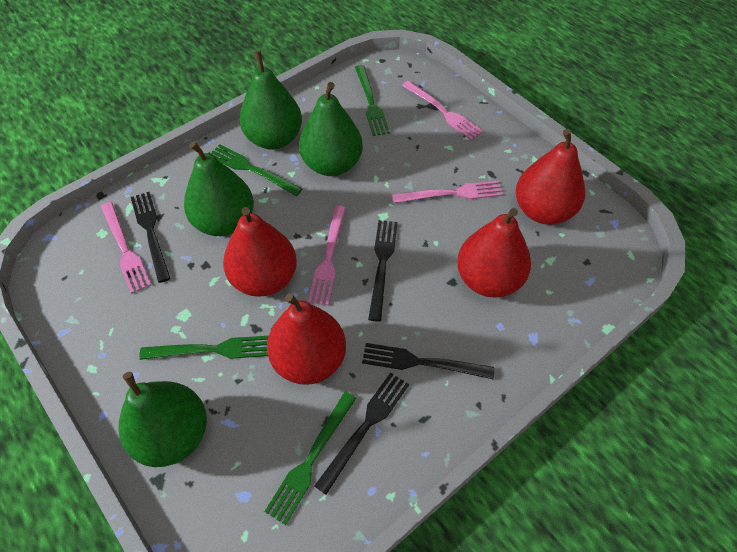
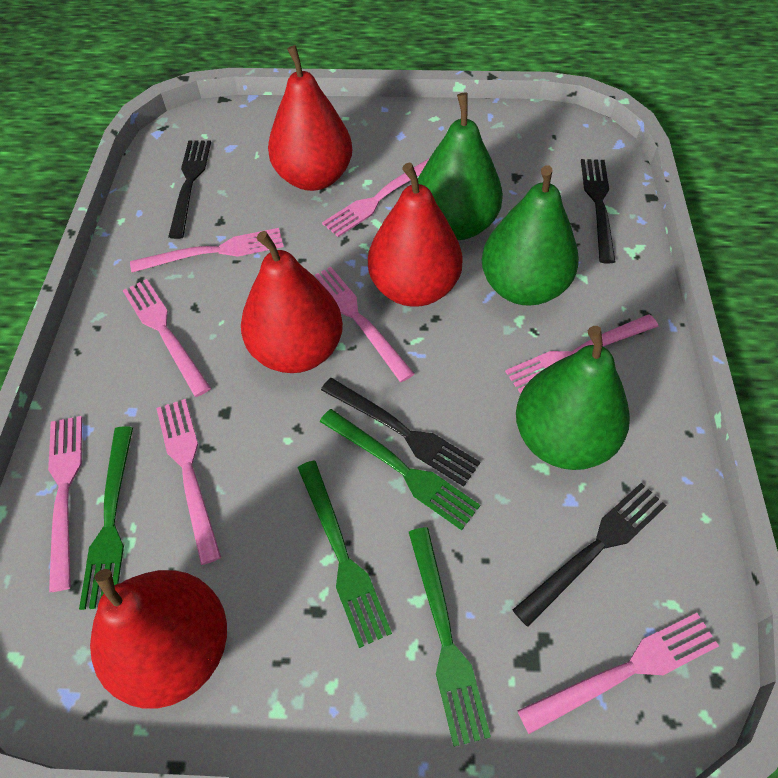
green pear: 4 -> 3
pink fork: 4 -> 8

